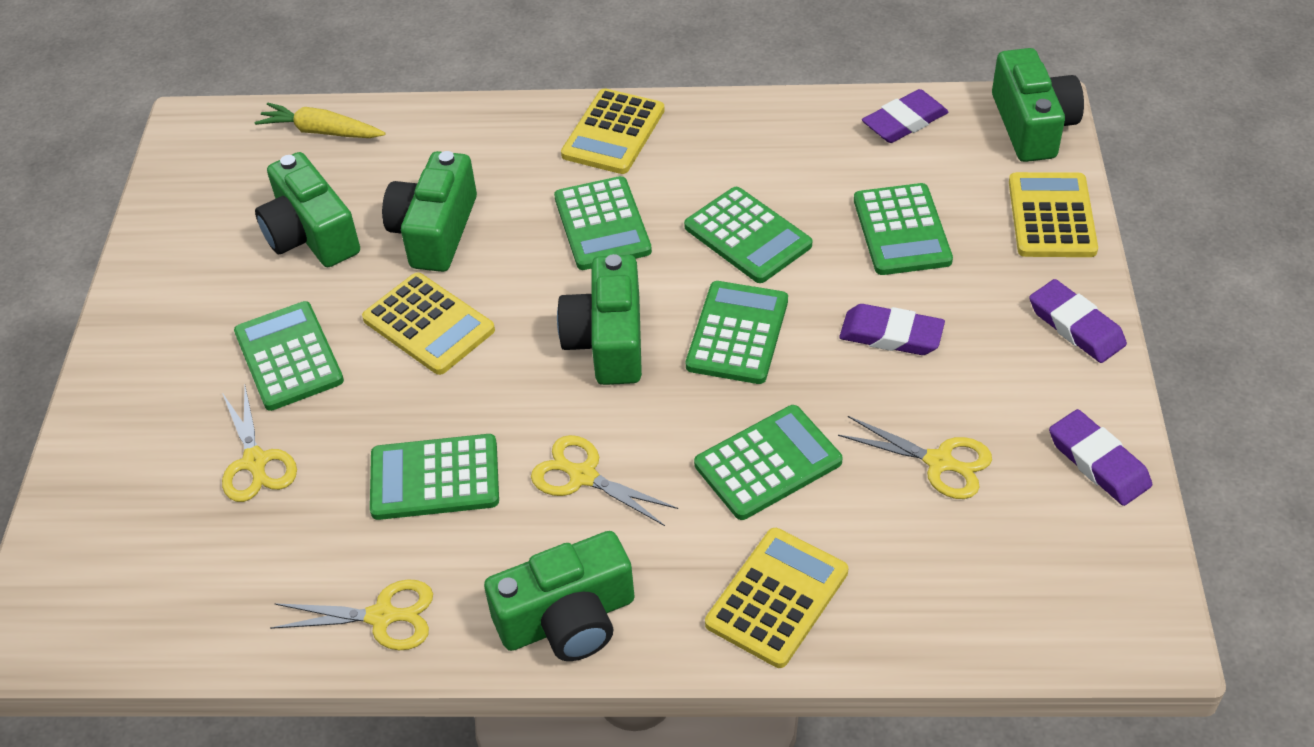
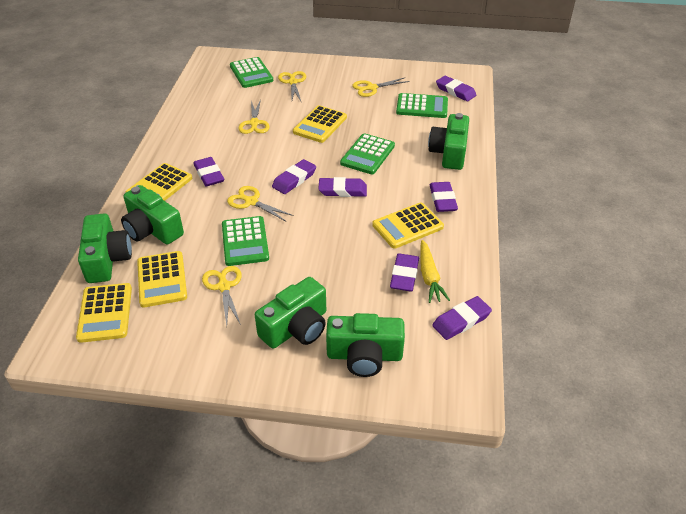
green calculator: 7 -> 4
purple eraser: 4 -> 7
yellow calculator: 4 -> 5
yellow scissors: 4 -> 5

